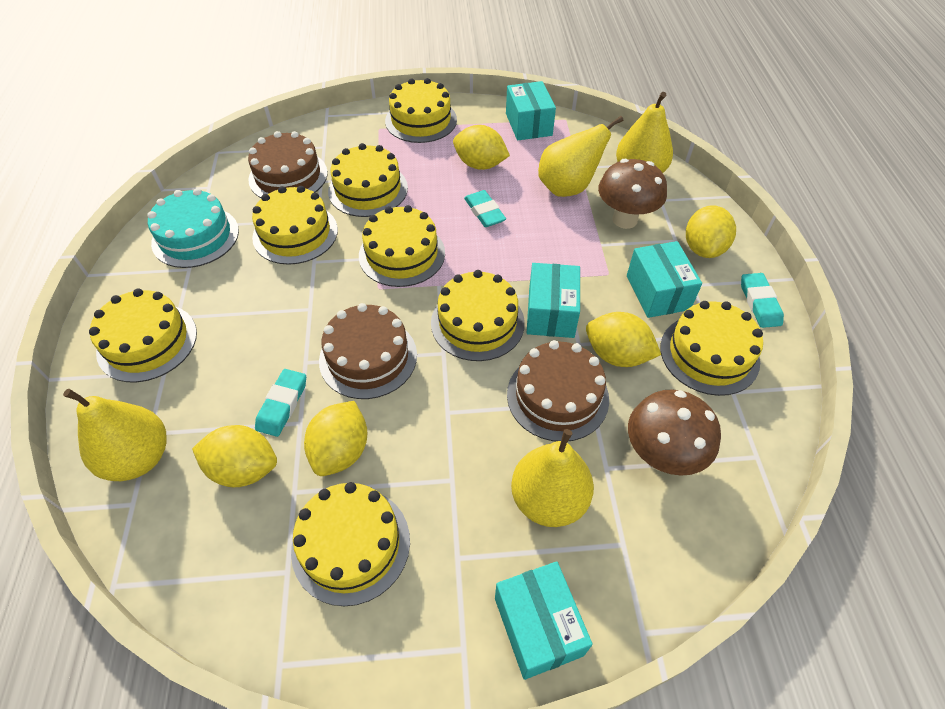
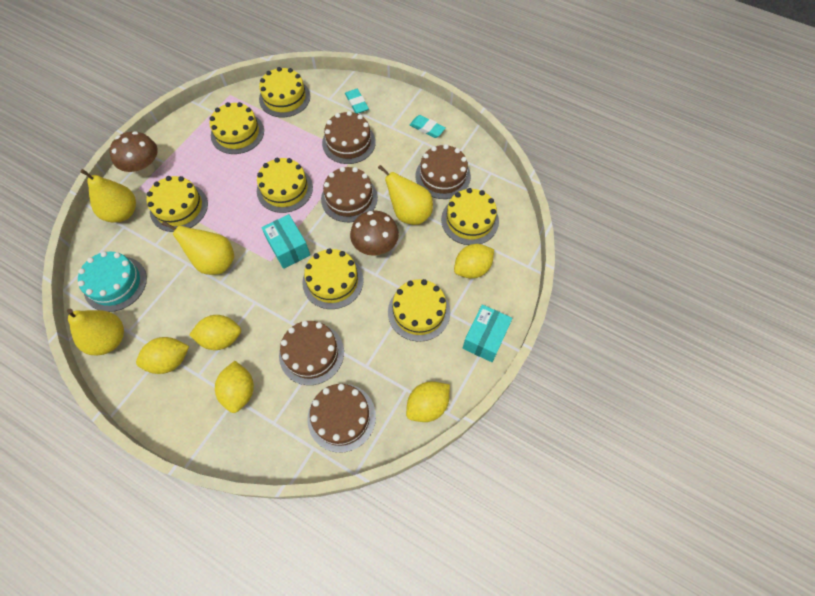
brown cake: 3 -> 5
turquoise box: 4 -> 2
turquoise eraser: 3 -> 2
yellow cake: 8 -> 7

